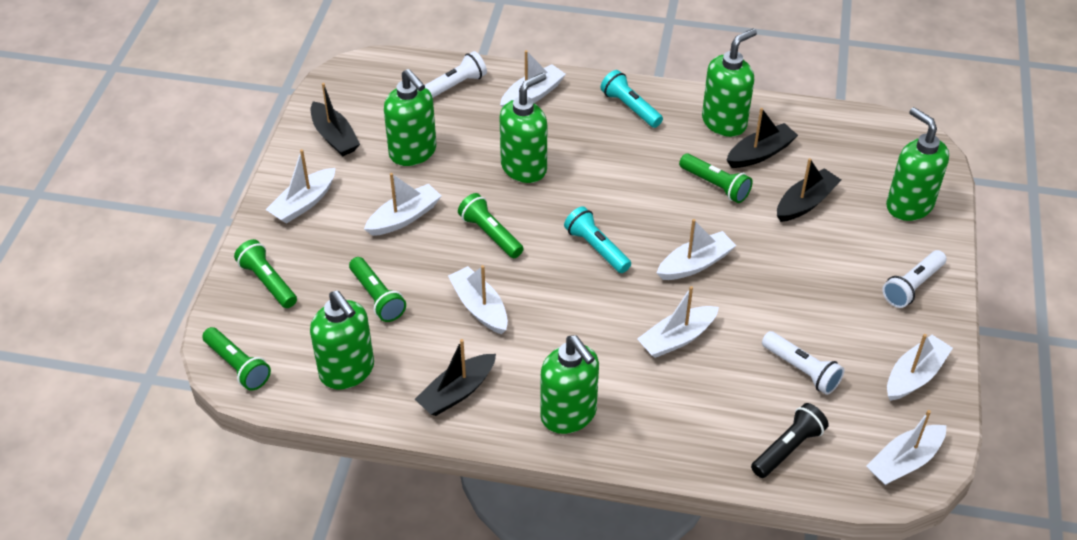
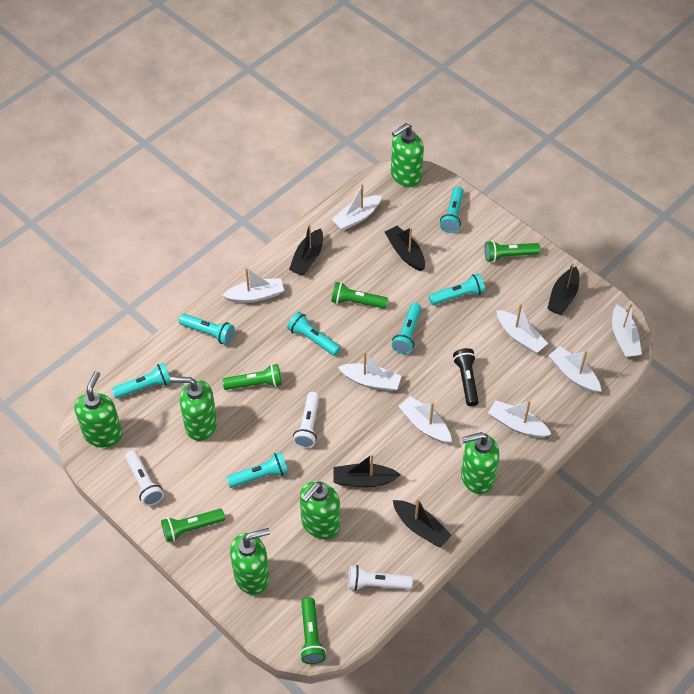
black boat: 4 -> 5
turquoise flashlight: 2 -> 7

